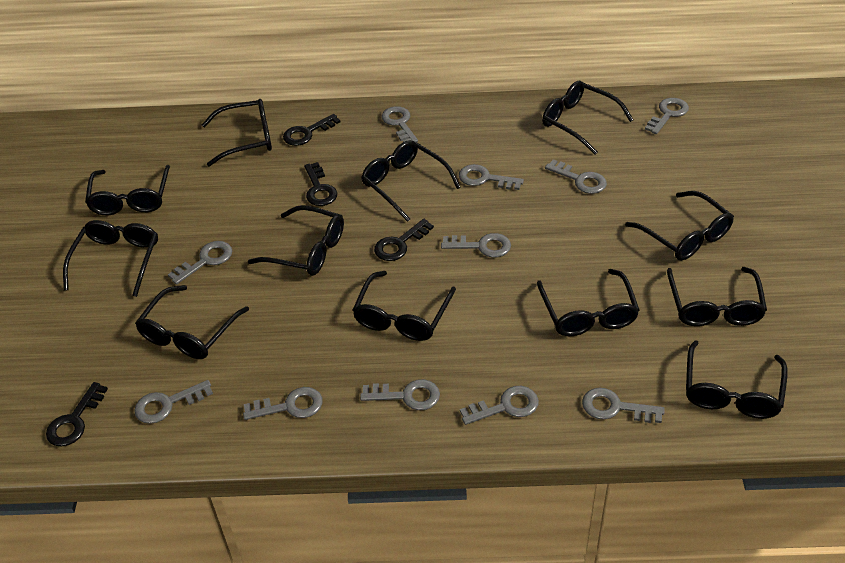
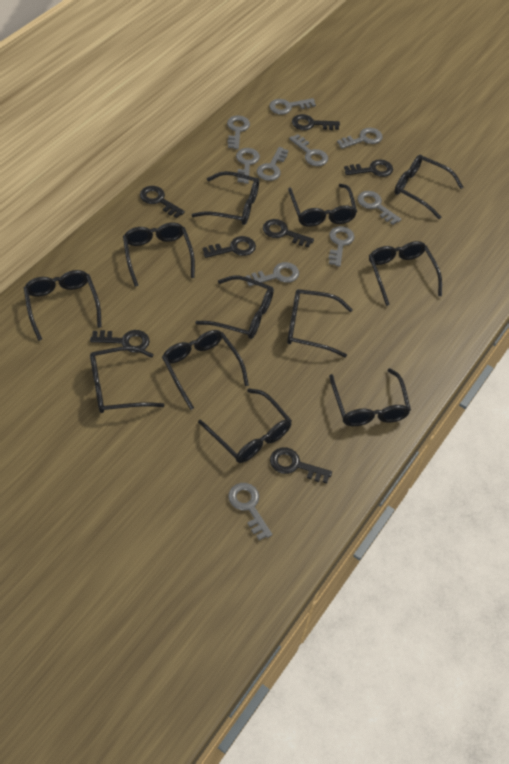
black key: 4 -> 7
grey key: 11 -> 10

